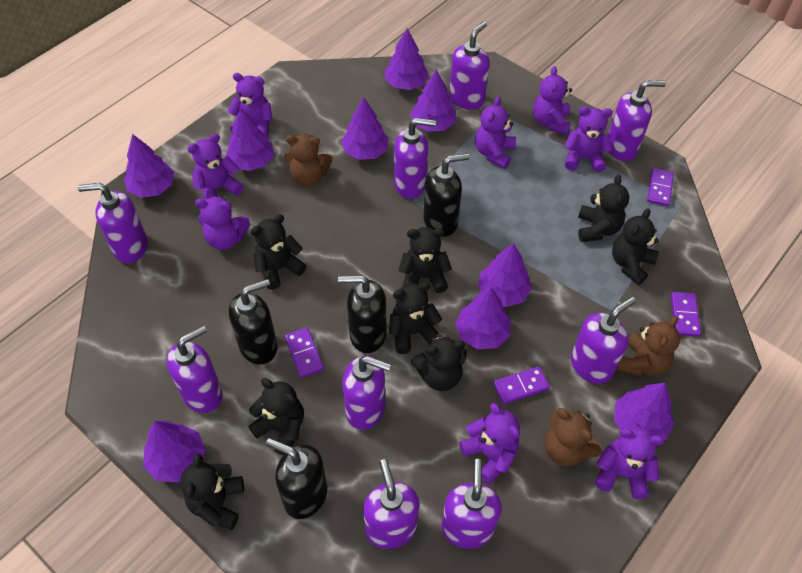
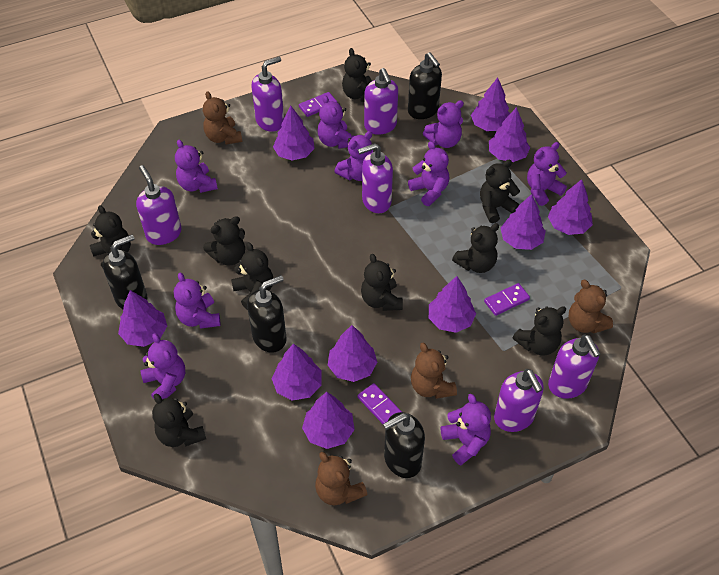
black teddy bear: 8 -> 9
brown teddy bear: 3 -> 4
purple domino: 4 -> 3
purple soap dispenser: 9 -> 6
purple teddy bear: 8 -> 9
purple tree: 9 -> 10

